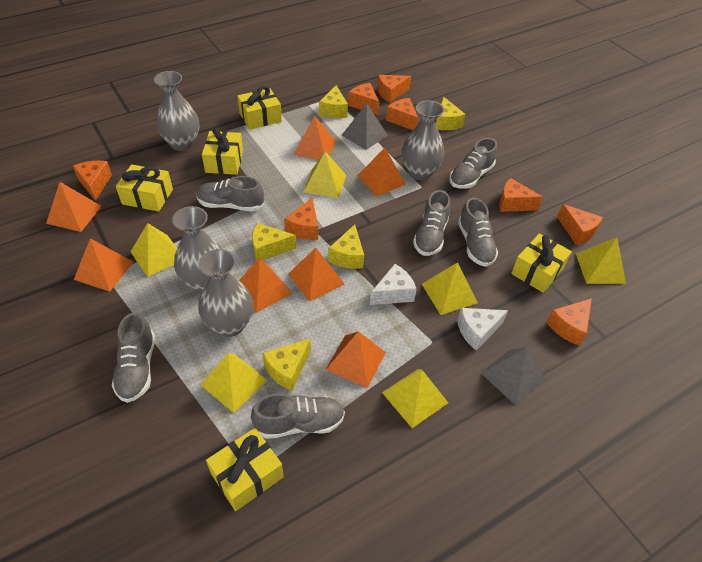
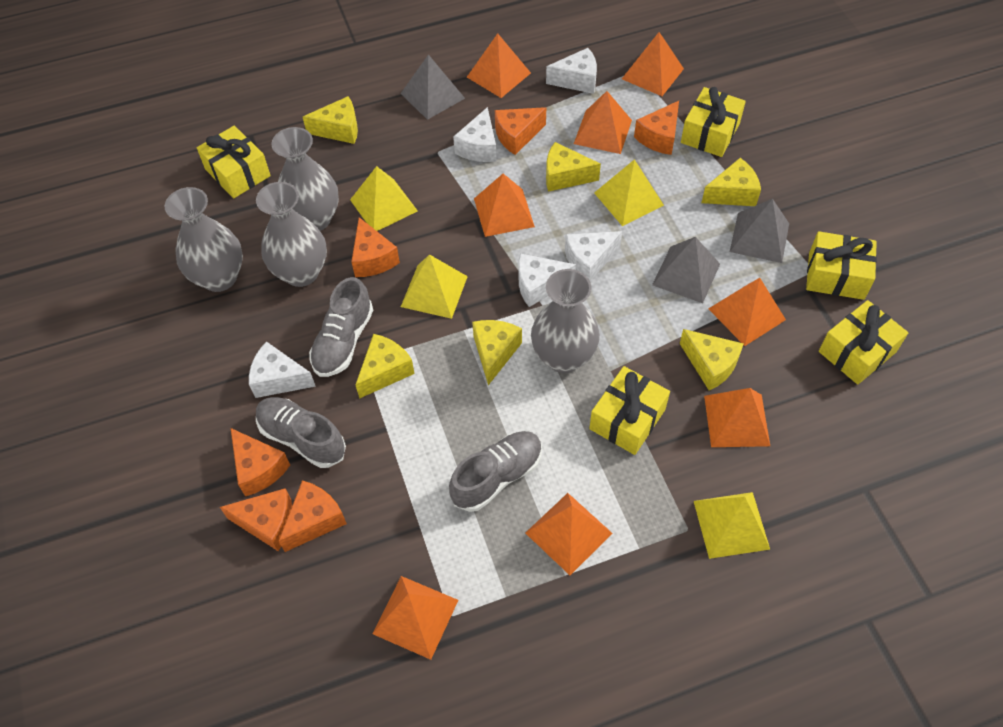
grey pyramid: 2 -> 3
grey shoe: 6 -> 3
orange cheese: 8 -> 6
orange pyramid: 7 -> 8
white cheese: 2 -> 5
yellow cheese: 5 -> 6
yellow pyramid: 6 -> 4

